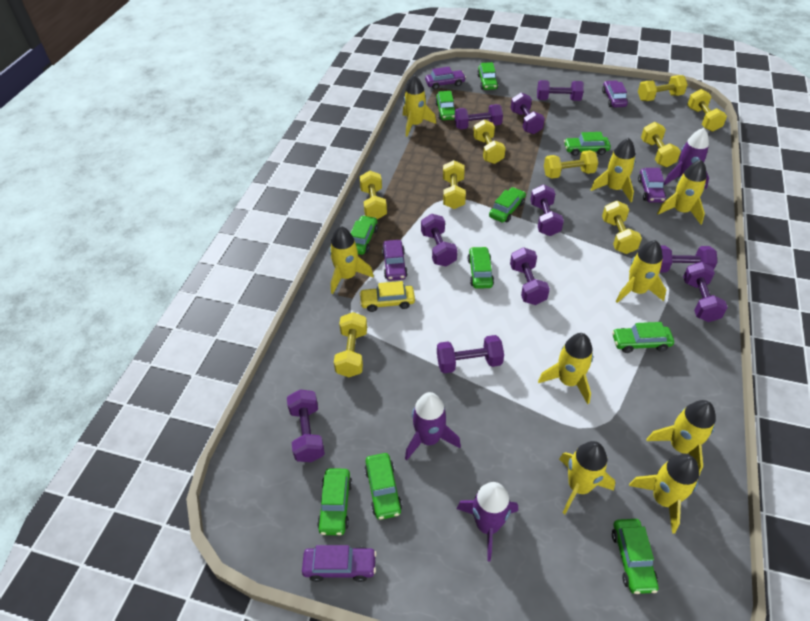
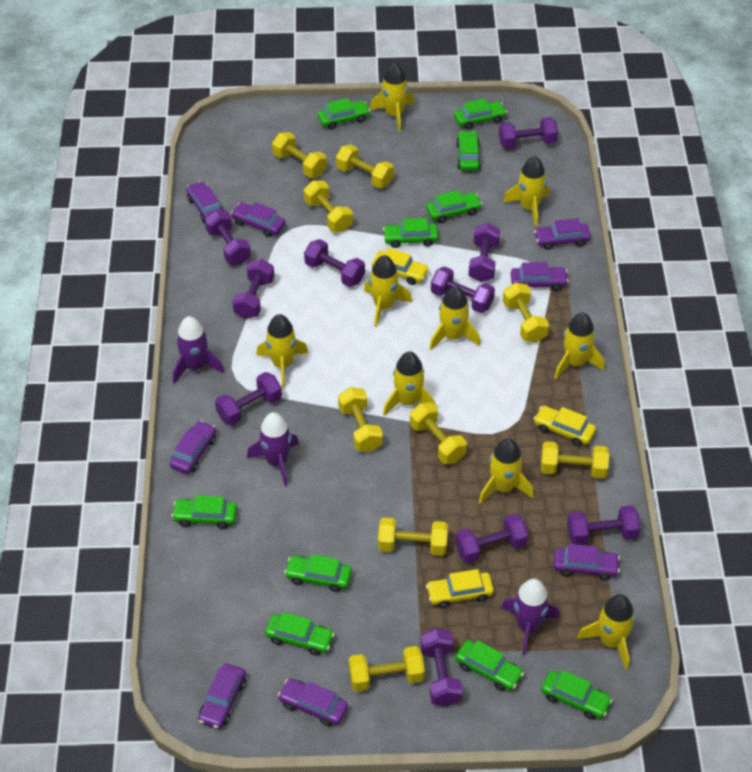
purple car: 5 -> 8
yellow car: 1 -> 3

